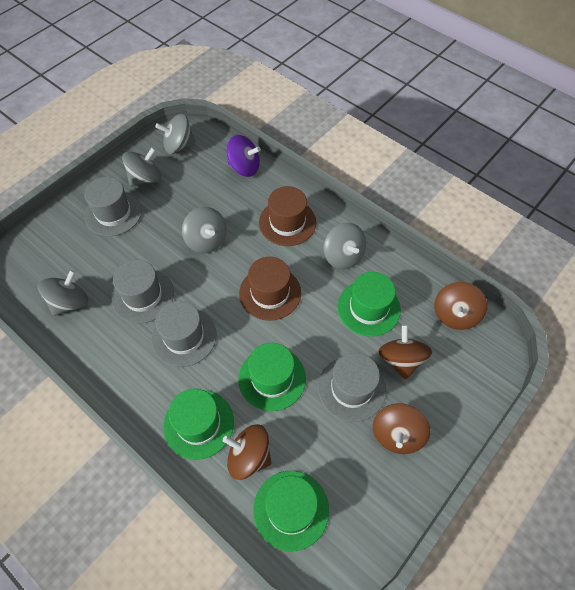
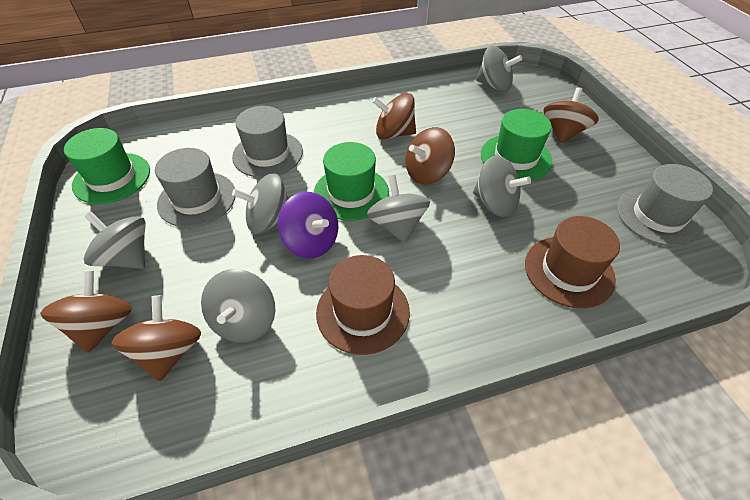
brown spinning top: 4 -> 5
green hat: 4 -> 3
grey hat: 4 -> 3
grey spinning top: 5 -> 6

